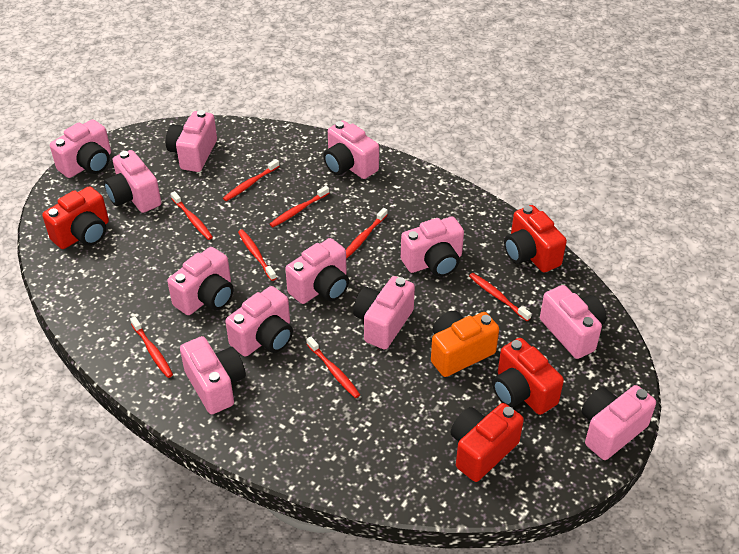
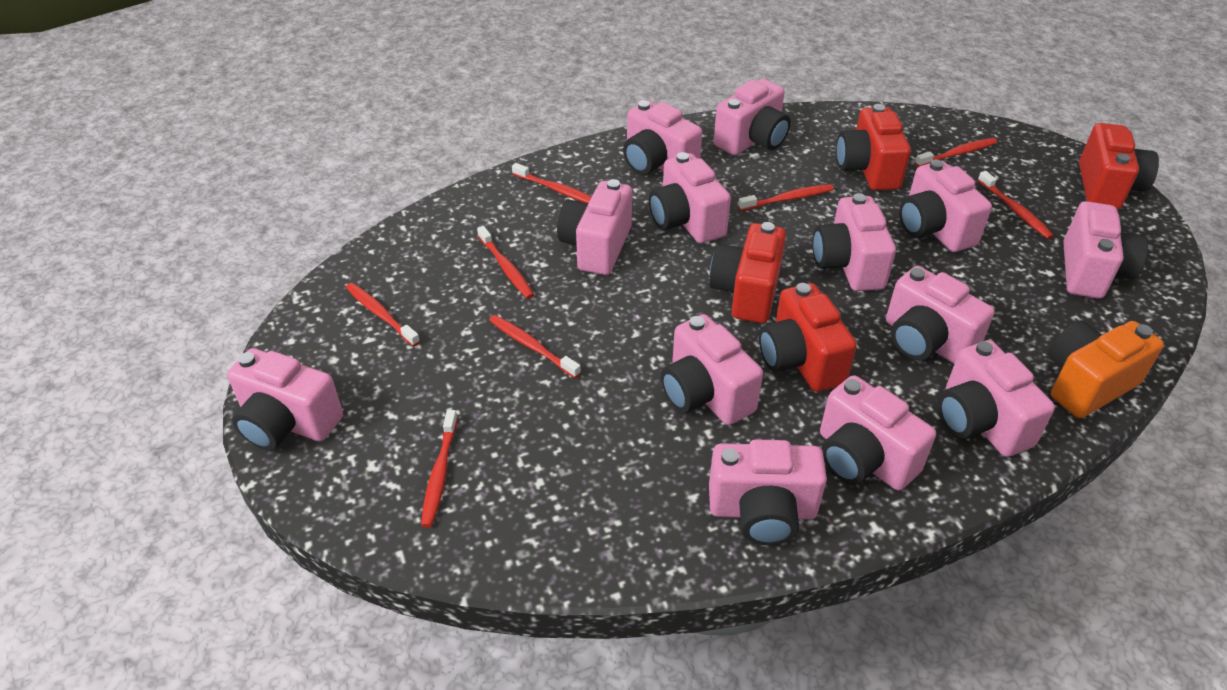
pink camera: 12 -> 13

